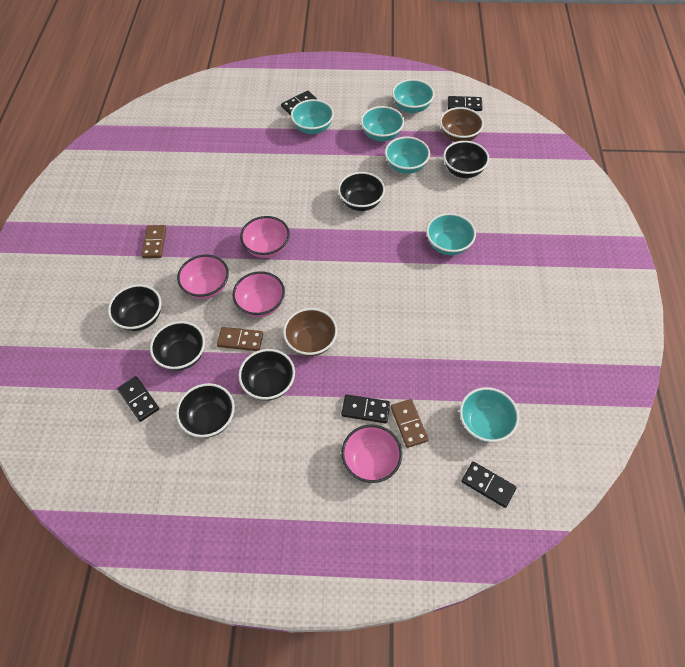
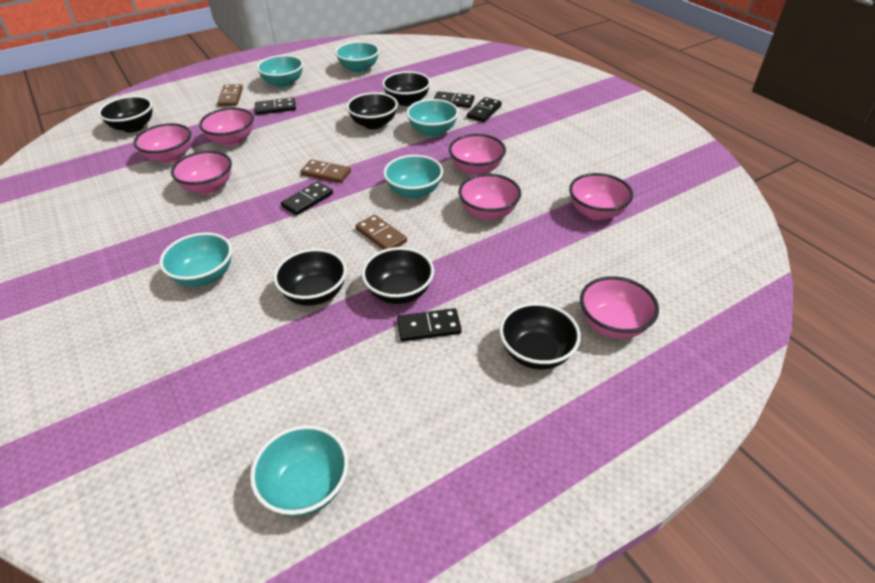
brown bowl: 2 -> 0
pink bowl: 4 -> 7

